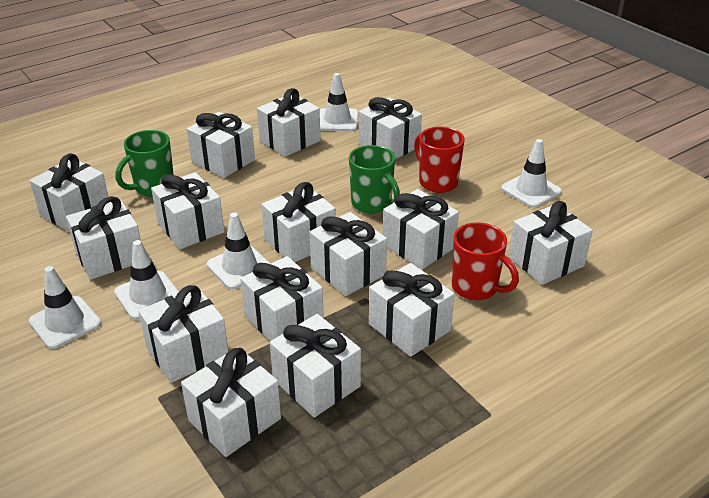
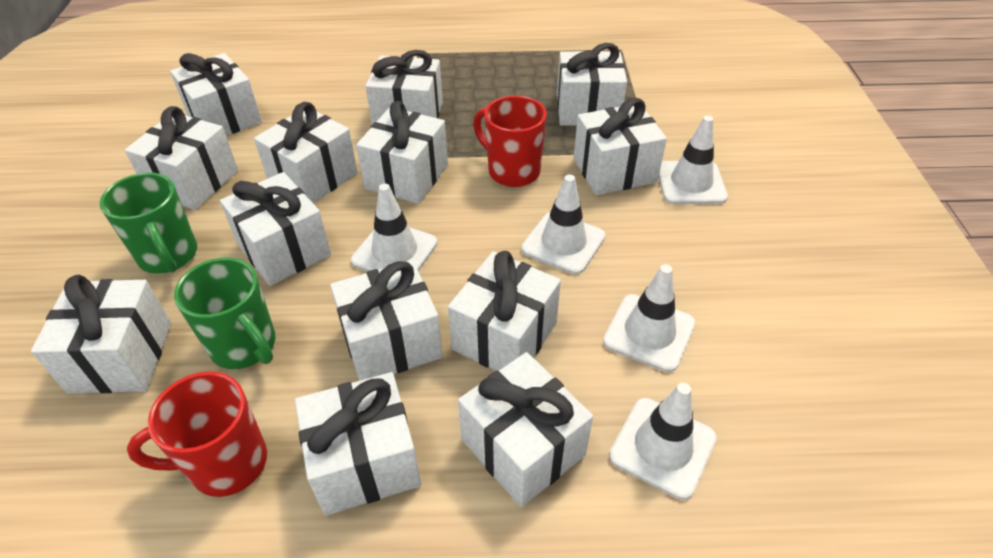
white gift: 15 -> 13

